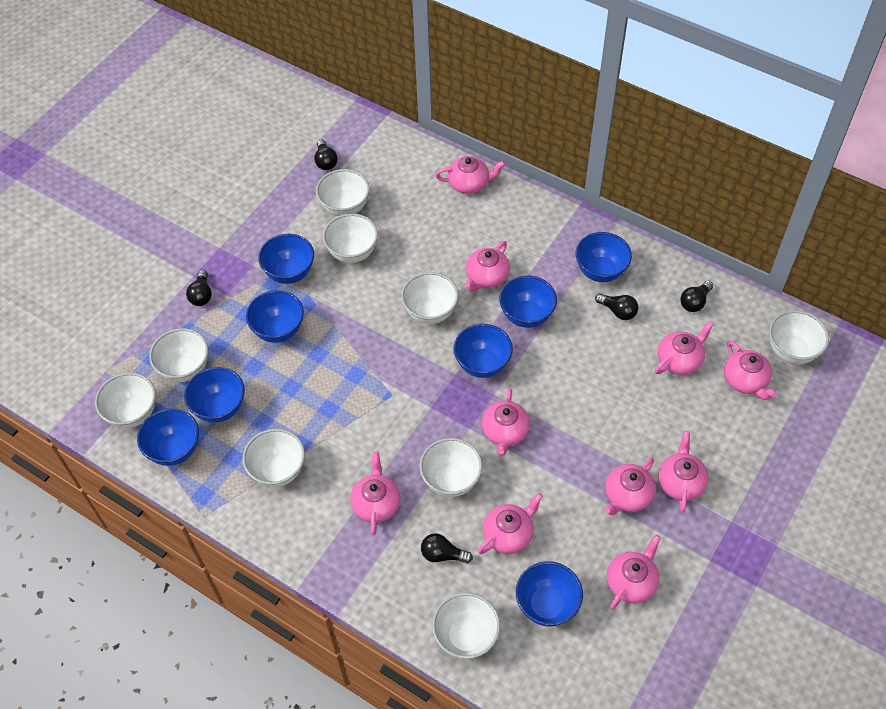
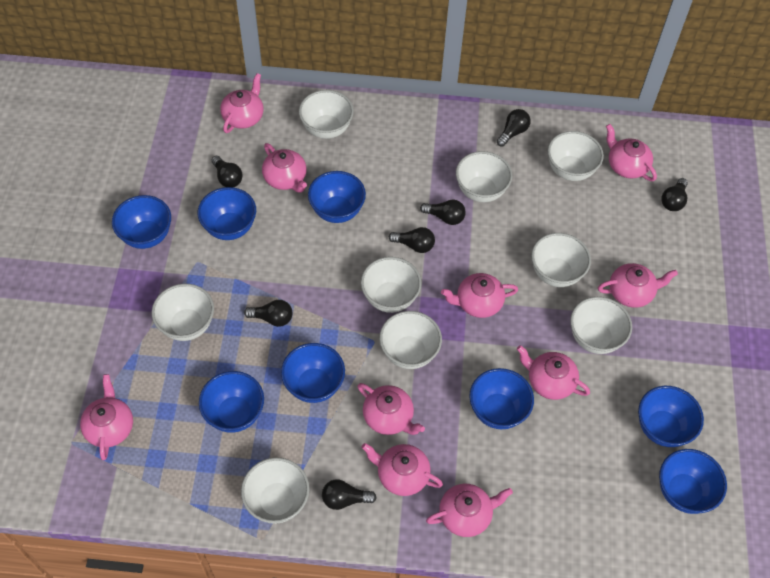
black light bulb: 5 -> 7

